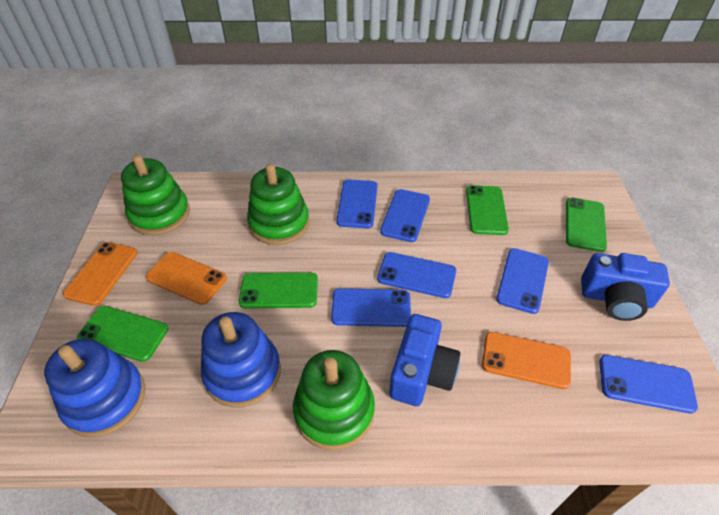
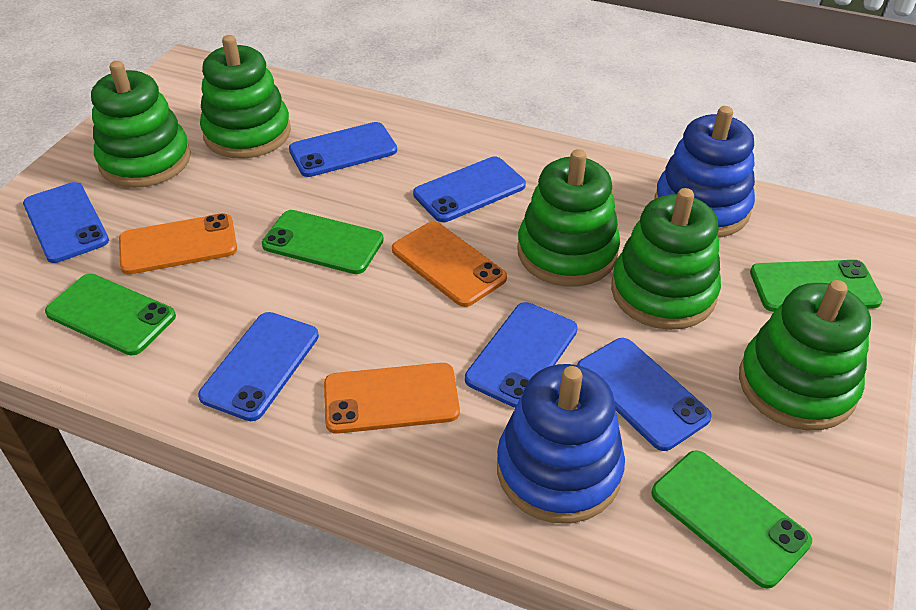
blue camera: 2 -> 0
green stacking toy: 3 -> 5

